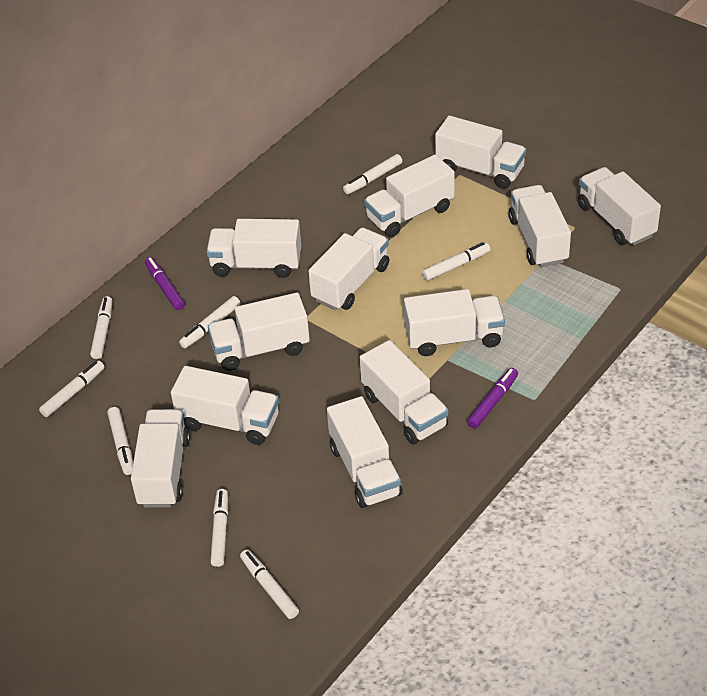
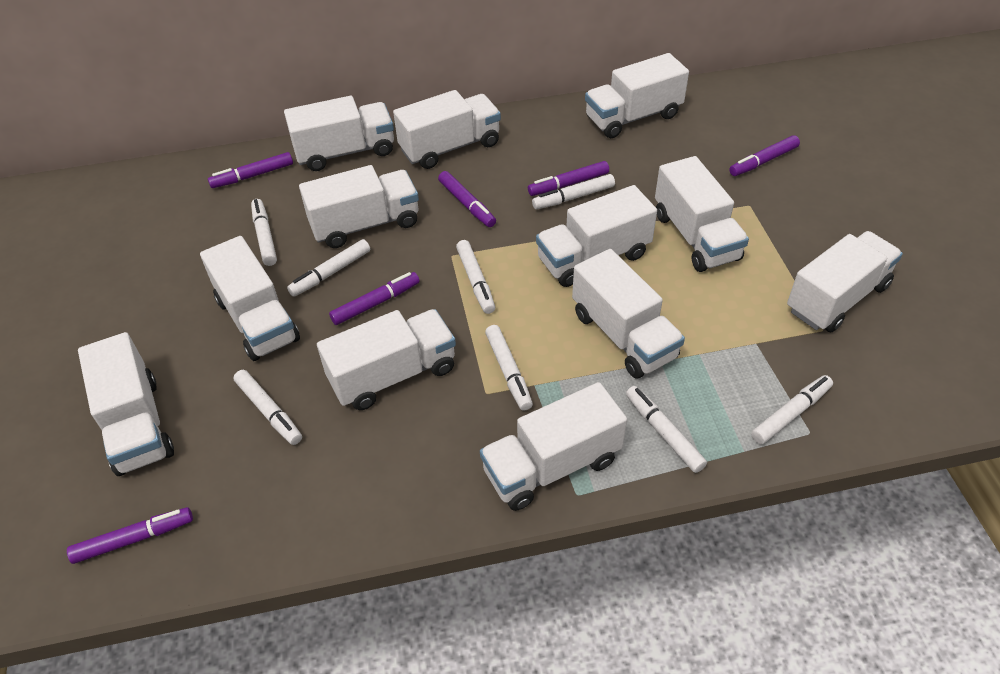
purple marker: 2 -> 6

